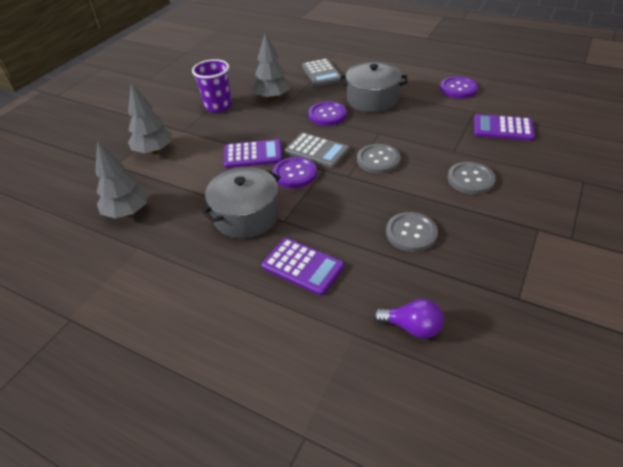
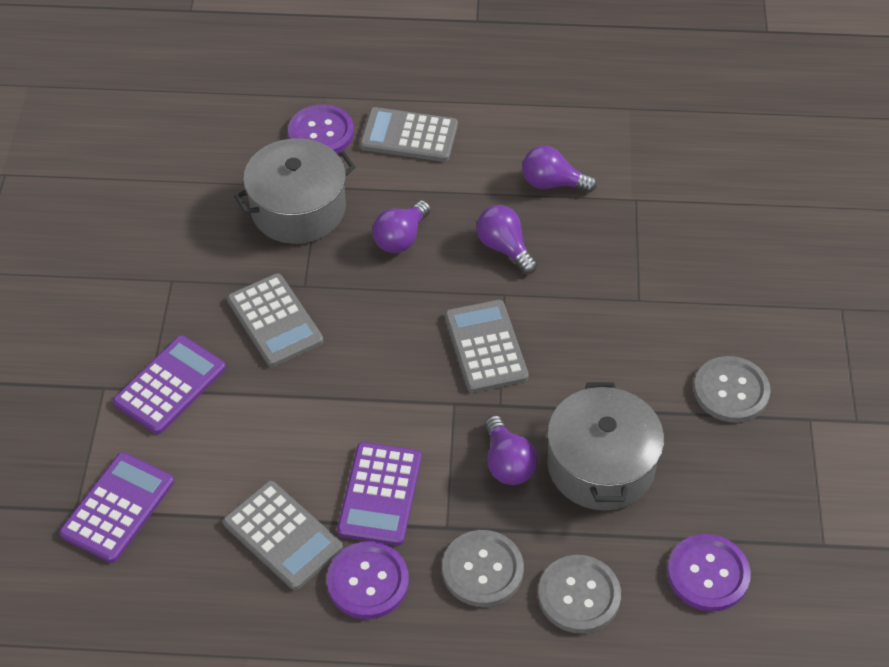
grey calculator: 2 -> 4
grey tree: 3 -> 0
purple cup: 1 -> 0
purple light bulb: 1 -> 4

